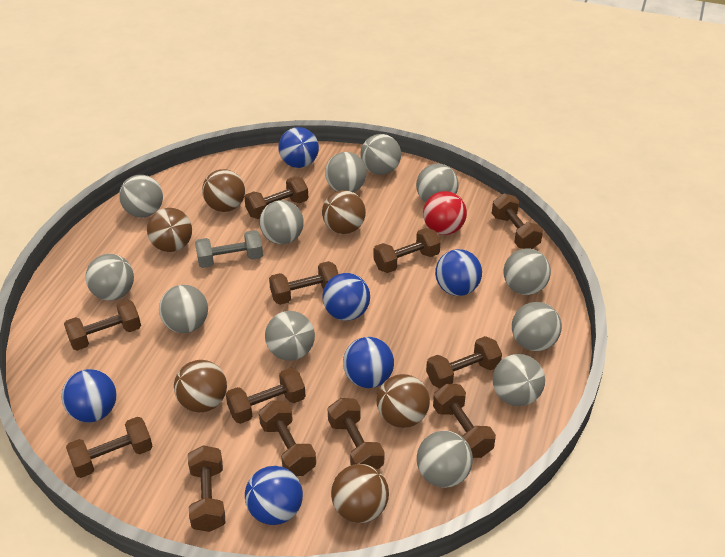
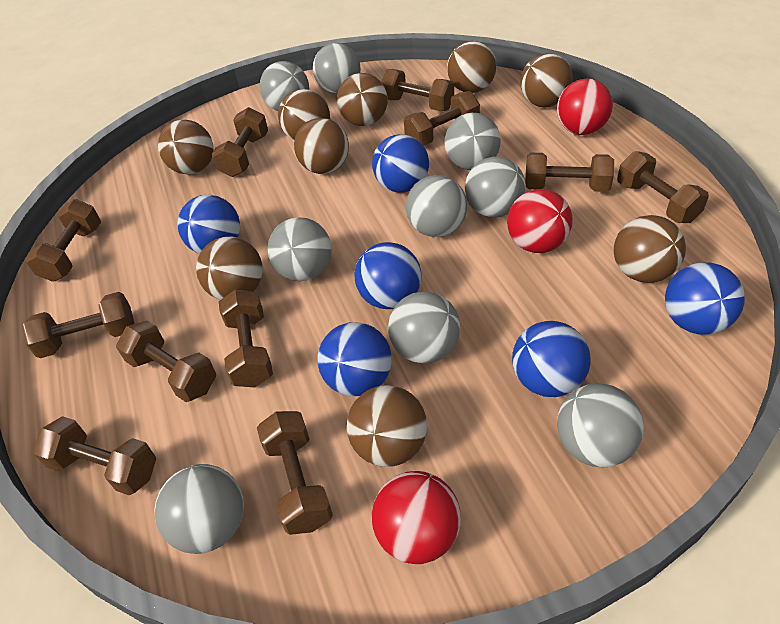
brown ball: 6 -> 9
brown dumbbell: 12 -> 11
grey ball: 12 -> 9
grey dumbbell: 1 -> 0
red ball: 1 -> 3

